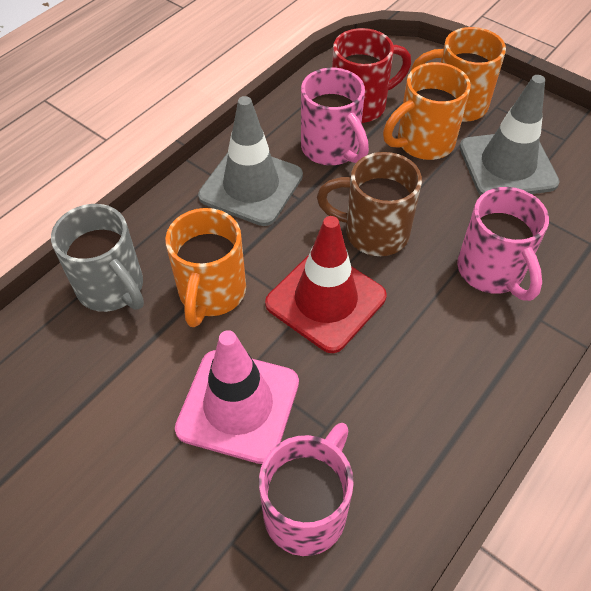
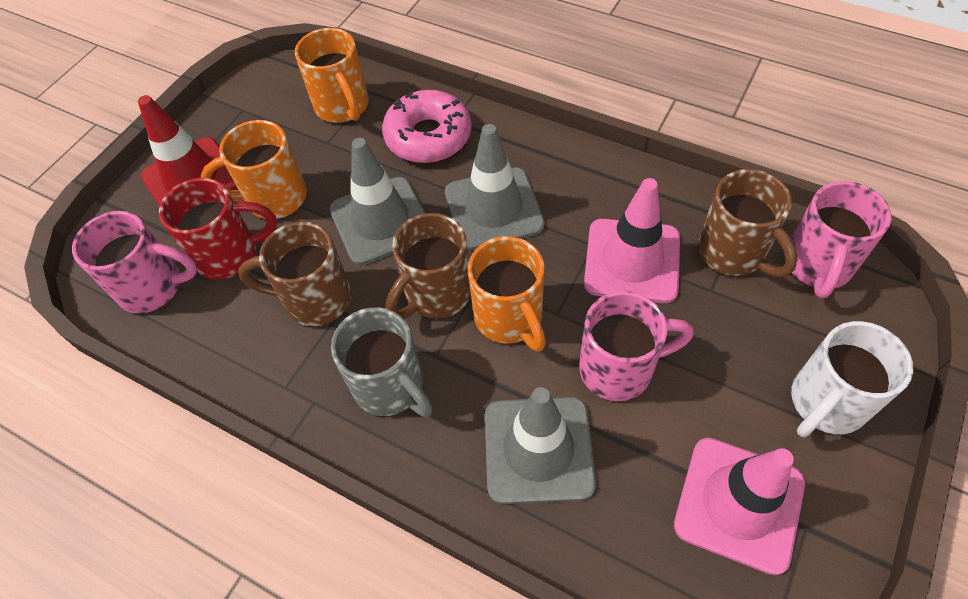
brown mug: 1 -> 3
grey traffic cone: 2 -> 3
pink donut: 0 -> 1
pink traffic cone: 1 -> 2
white mug: 0 -> 1

